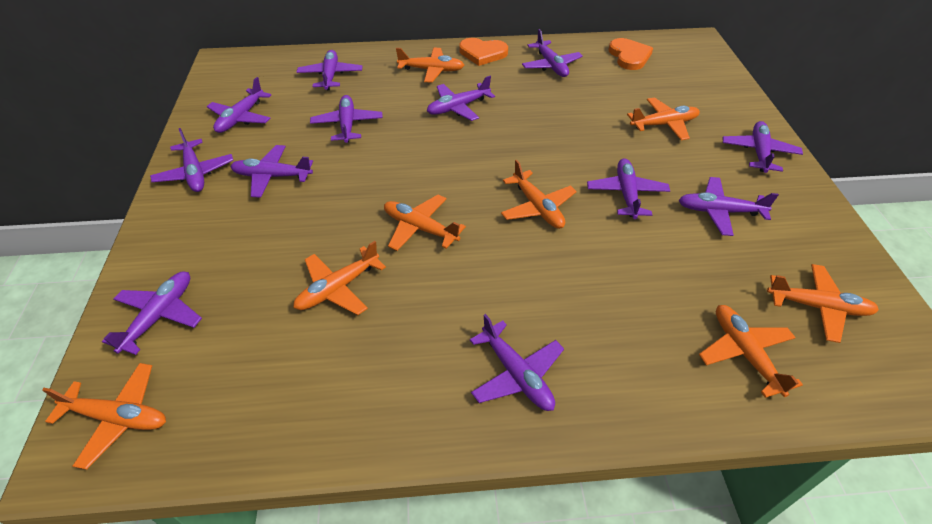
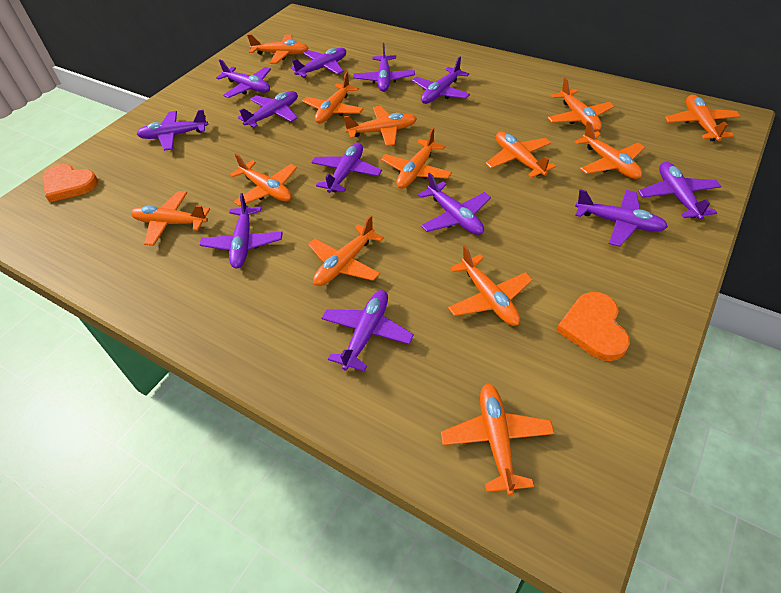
orange plane: 8 -> 13

